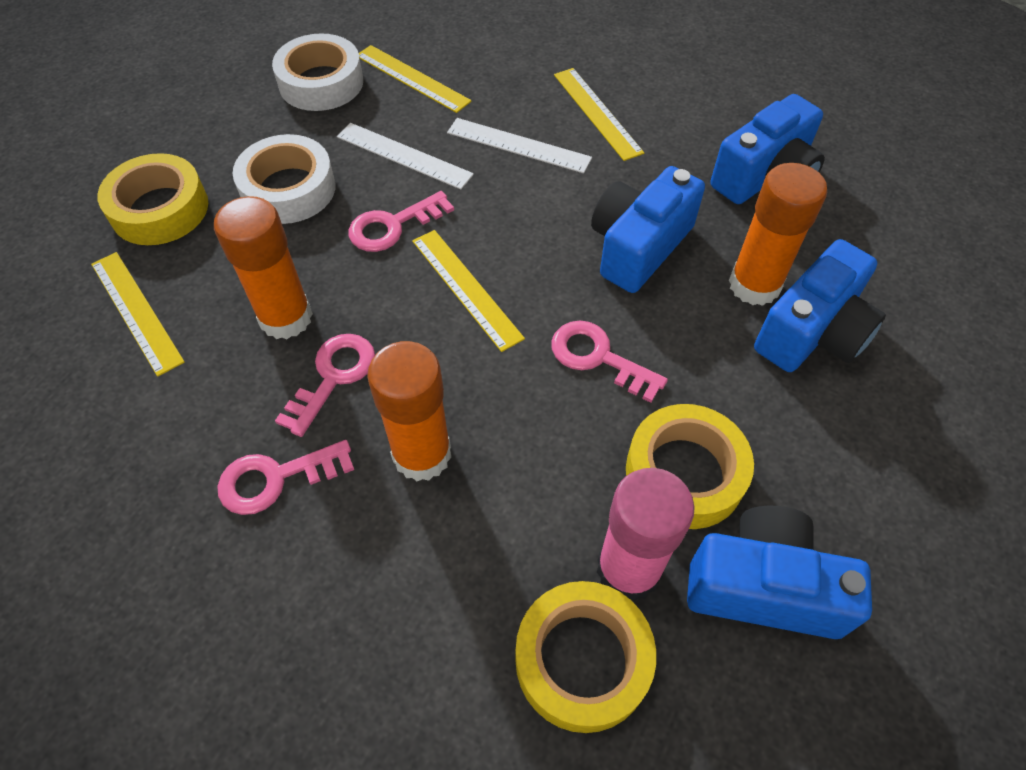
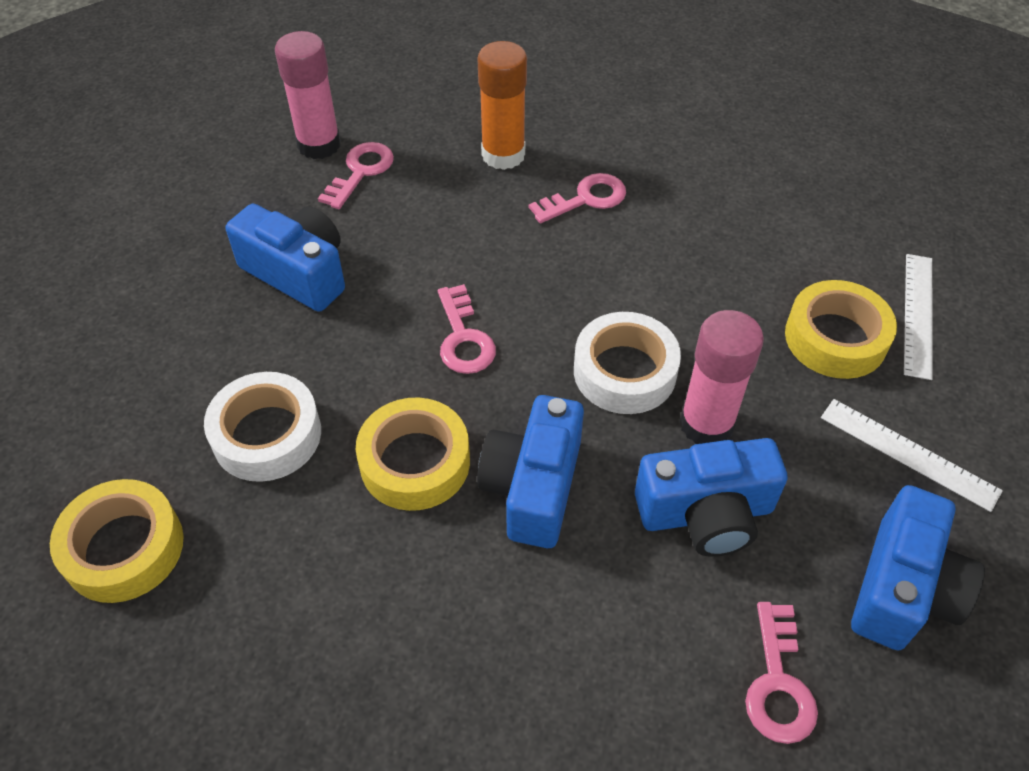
orange glue stick: 3 -> 1
pink glue stick: 1 -> 2
yellow ruler: 4 -> 0

